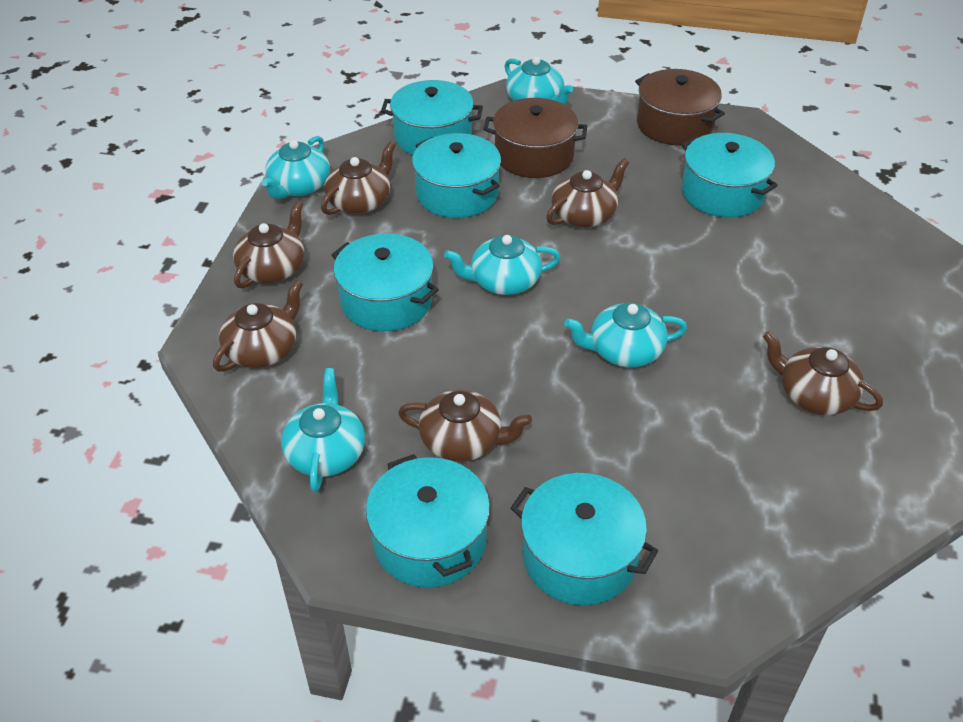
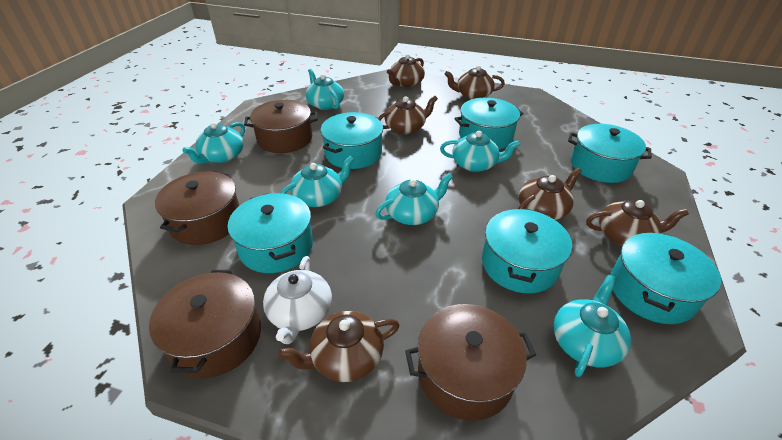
brown pot: 2 -> 4
turquoise teapot: 5 -> 6
white teapot: 0 -> 1

